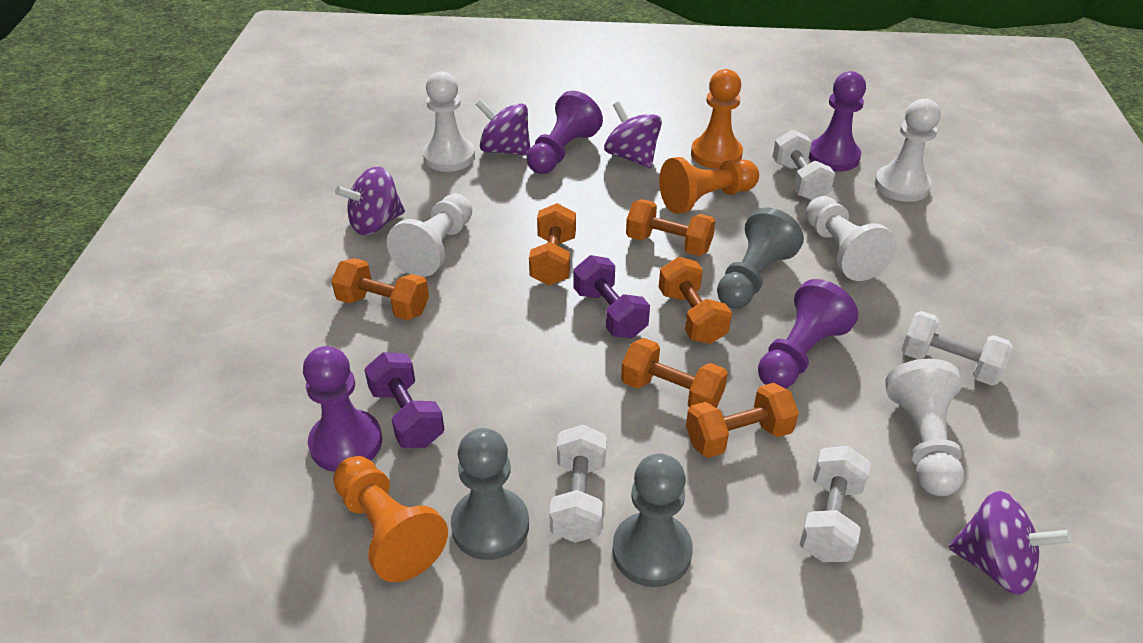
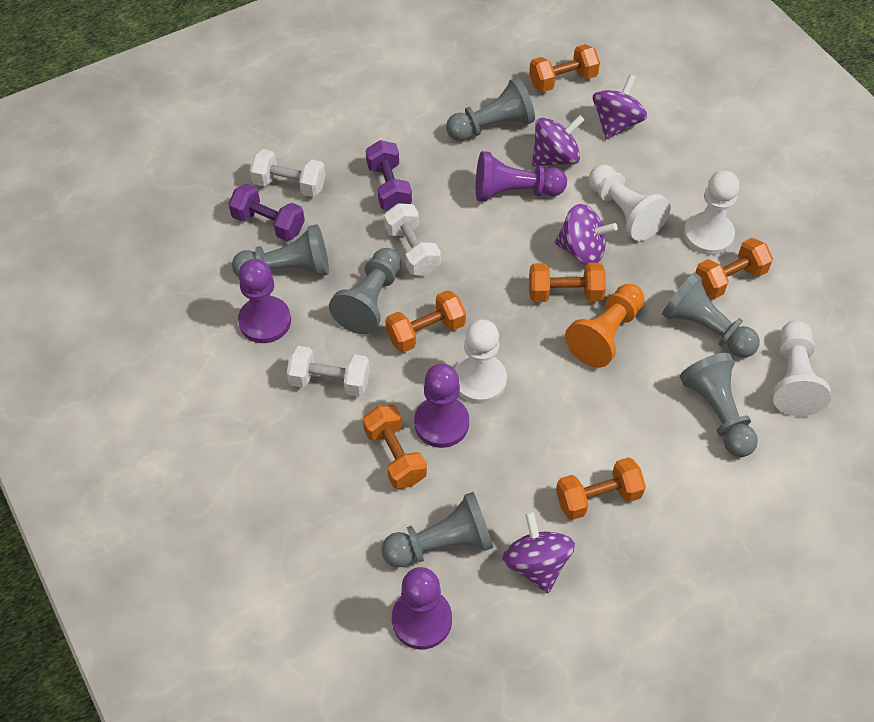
grey pawn: 3 -> 6
orange pawn: 3 -> 1
white dumbbell: 4 -> 3
white pawn: 5 -> 4

